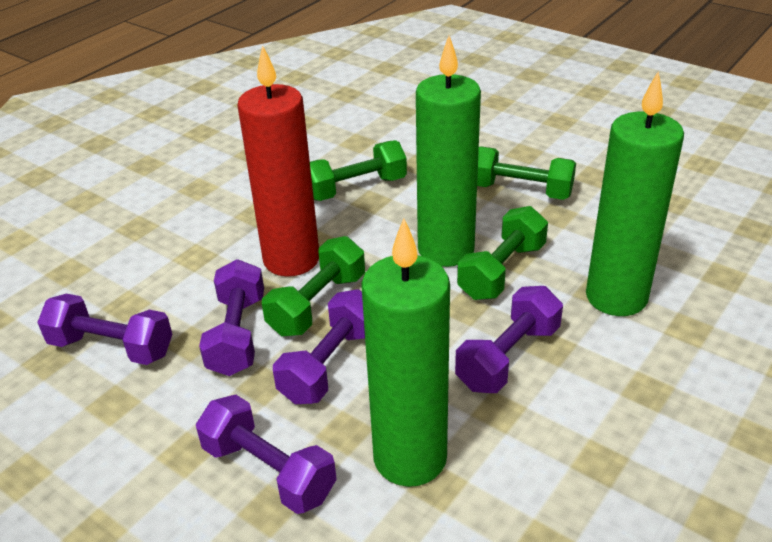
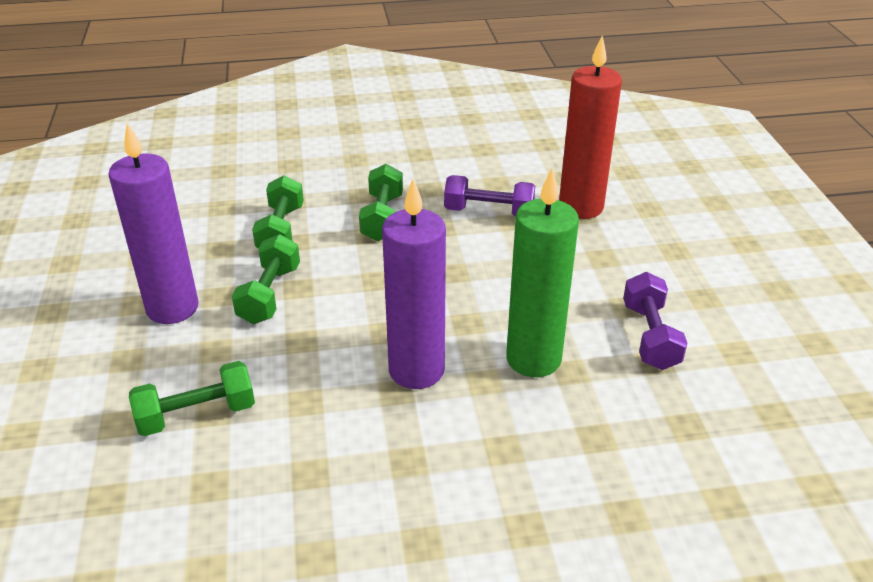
green candle: 3 -> 1
purple candle: 0 -> 2
purple dumbbell: 5 -> 2

